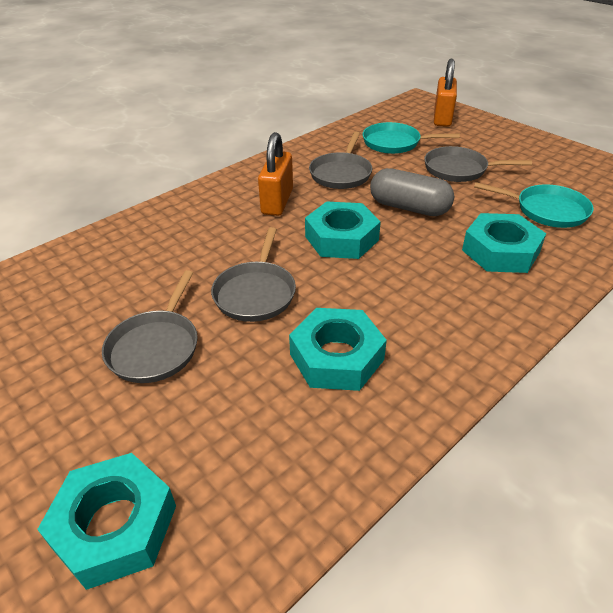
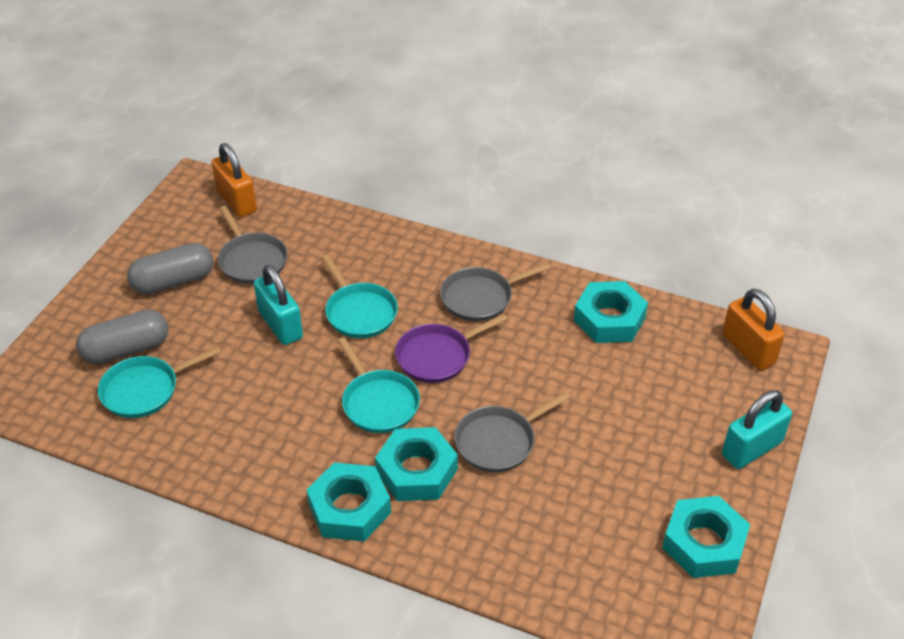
grey capsule: 1 -> 2
grey pan: 4 -> 3
purple pan: 0 -> 1
turquoise padlock: 0 -> 2
turquoise pan: 2 -> 3

